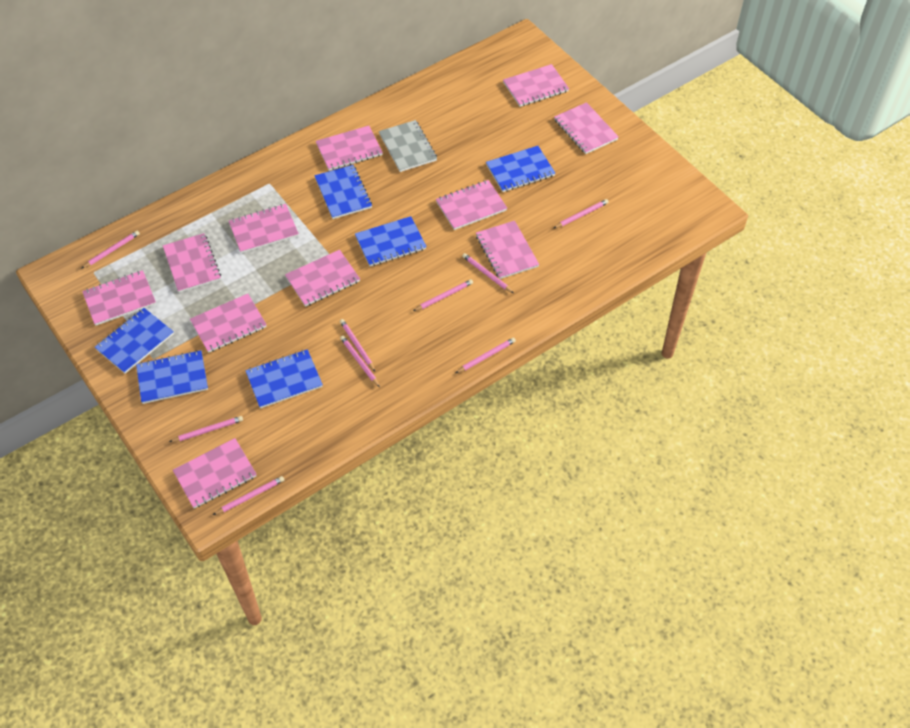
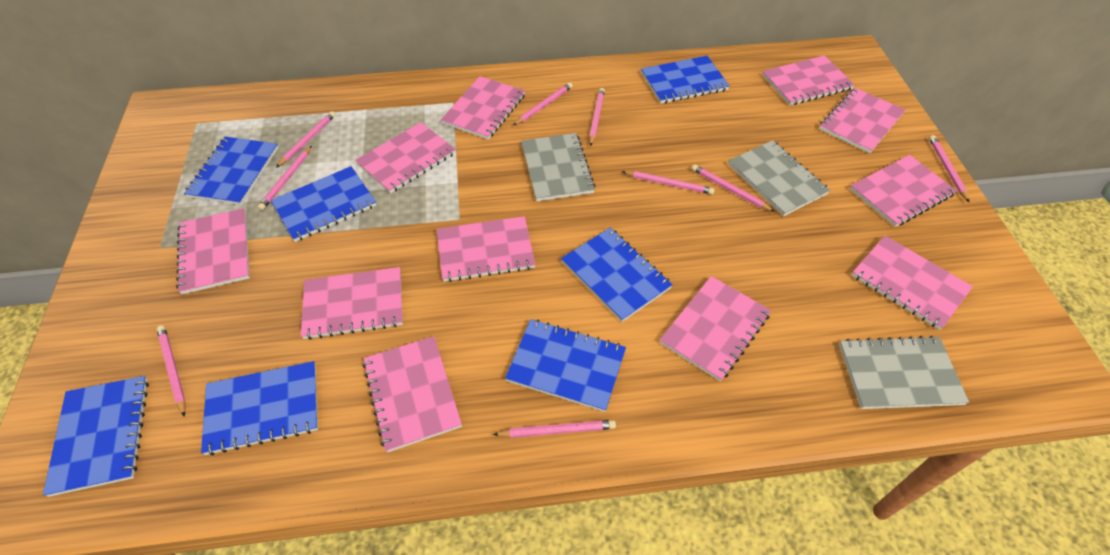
blue notebook: 6 -> 7
grey notebook: 1 -> 3

